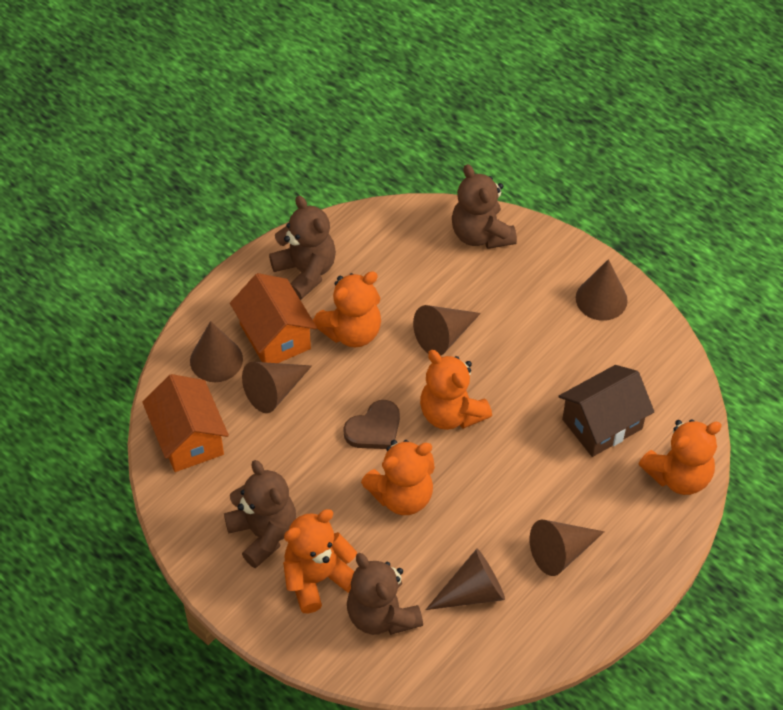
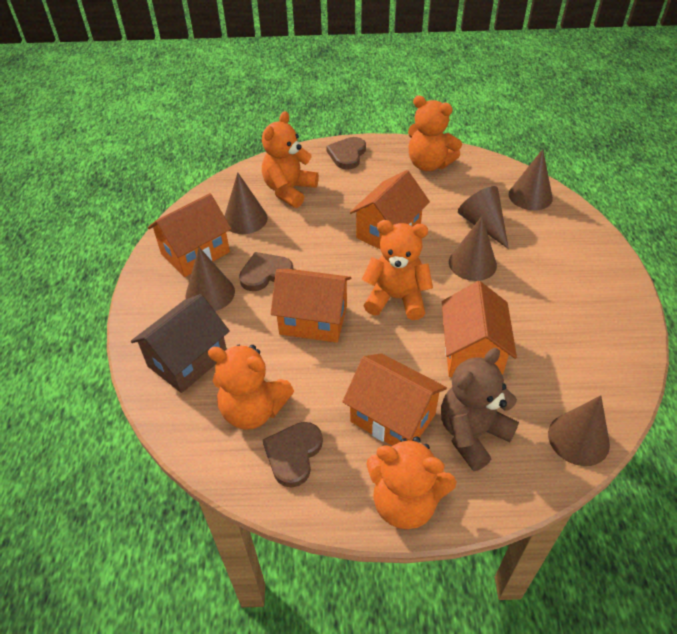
brown heart: 1 -> 3
brown teddy bear: 4 -> 1
orange house: 2 -> 5

